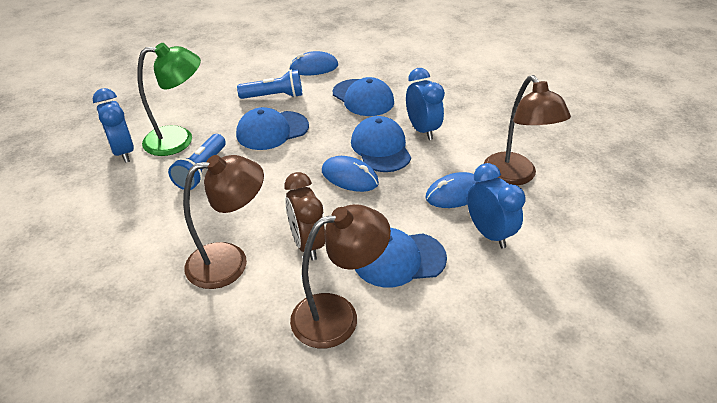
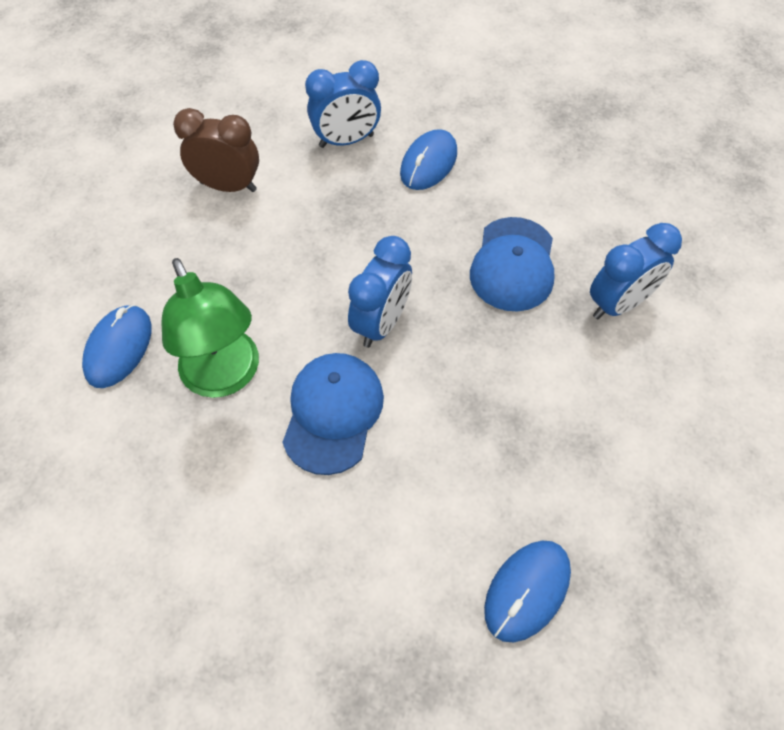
blue cap: 4 -> 2
blue flashlight: 2 -> 0
brown lamp: 3 -> 0

